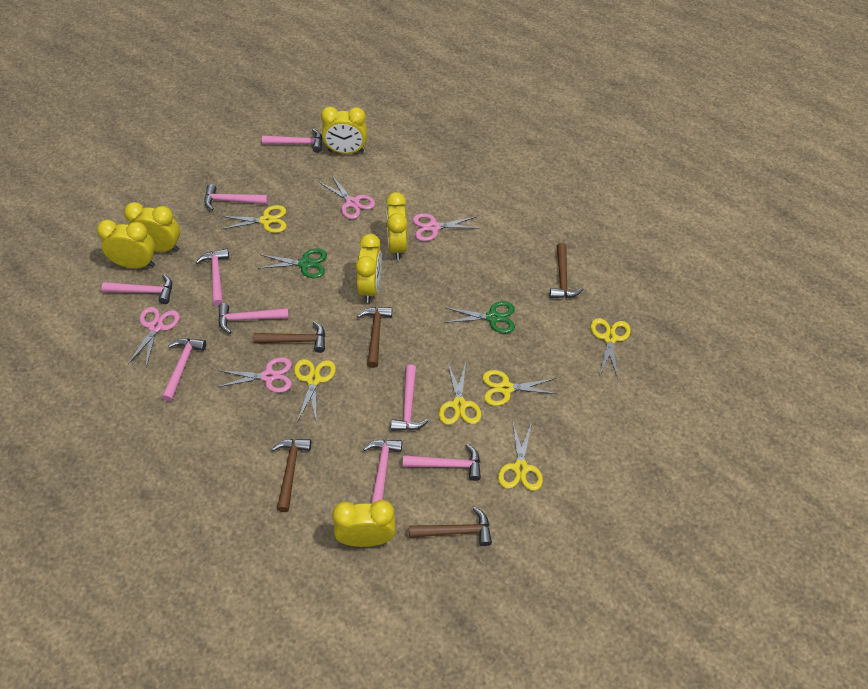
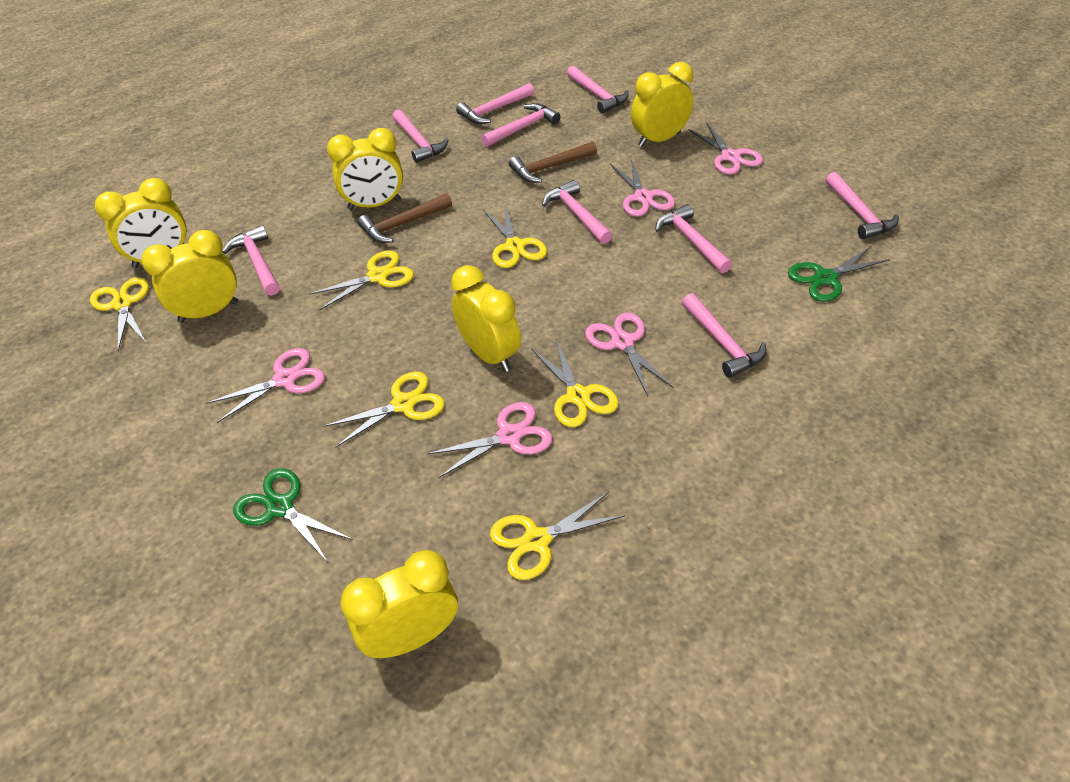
brown hammer: 5 -> 2
pink scissors: 4 -> 5

